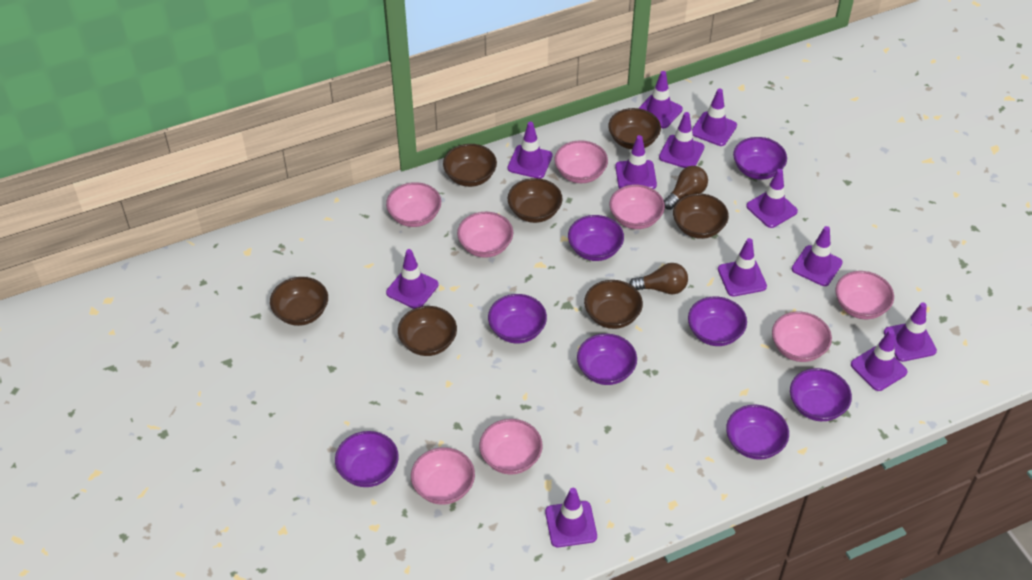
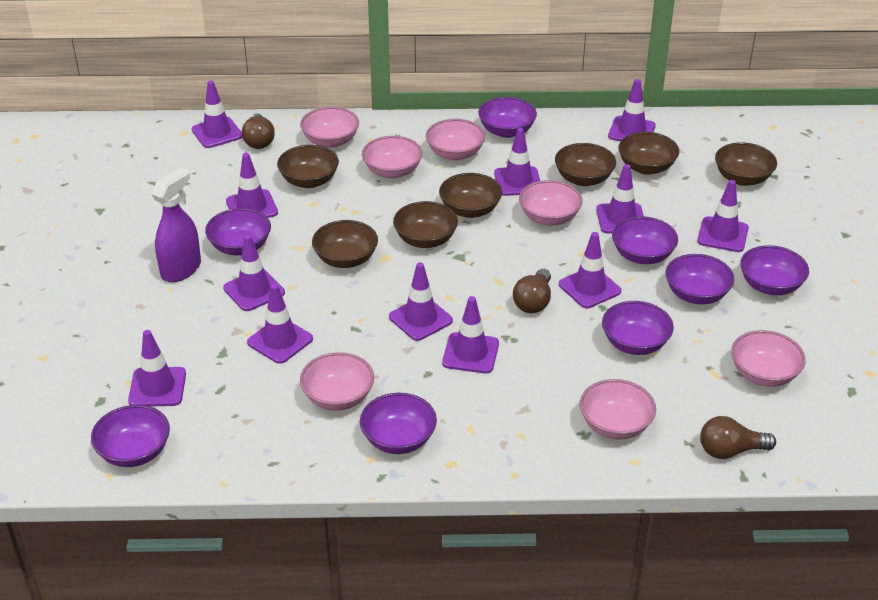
brown light bulb: 2 -> 3
pink bowl: 8 -> 7
purple spray bottle: 0 -> 1

